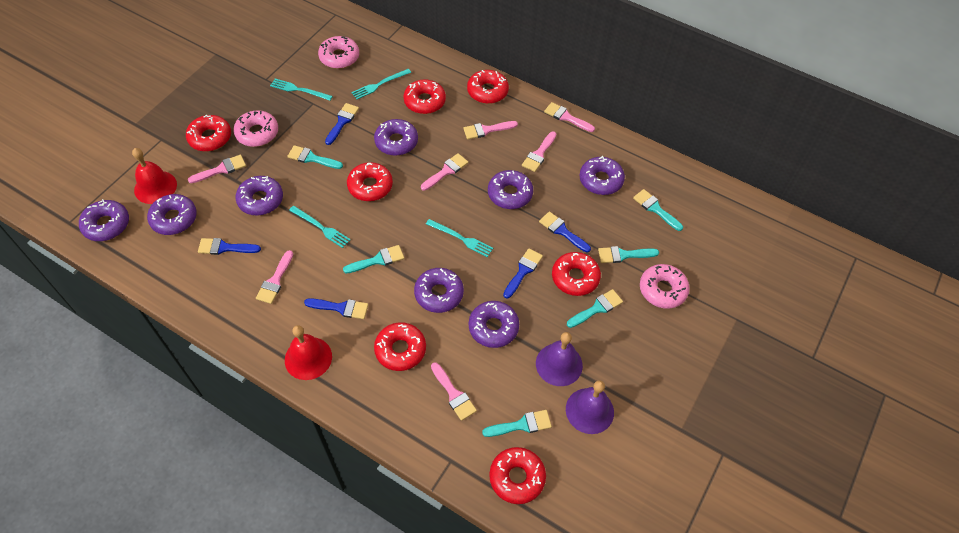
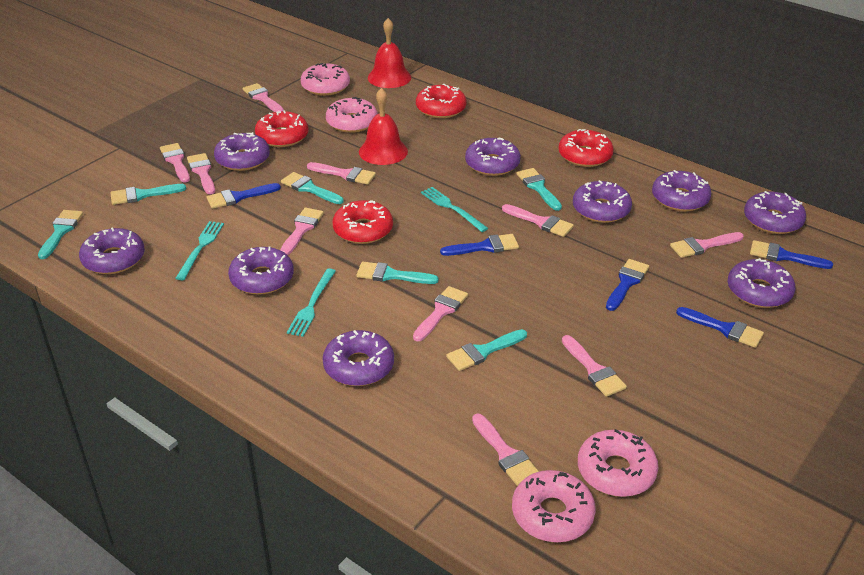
pink brush: 7 -> 10
pink donut: 3 -> 4
purple bell: 2 -> 0
purple donut: 8 -> 9
red donut: 7 -> 4
turquoise fork: 4 -> 3

